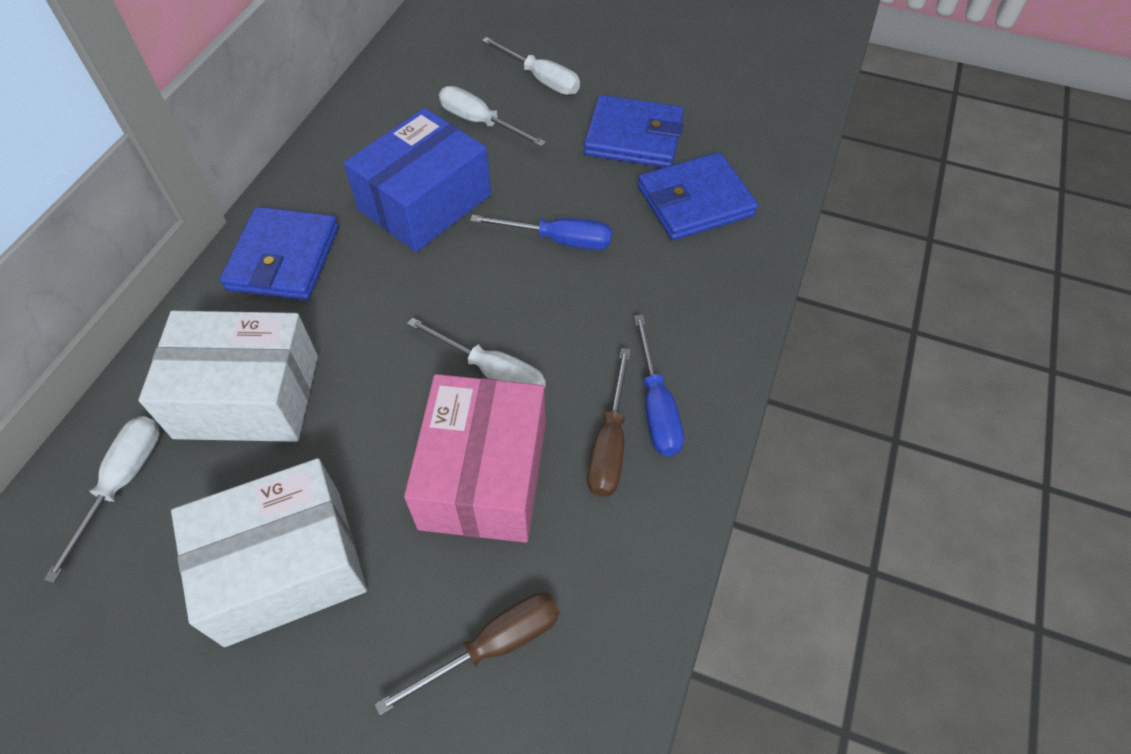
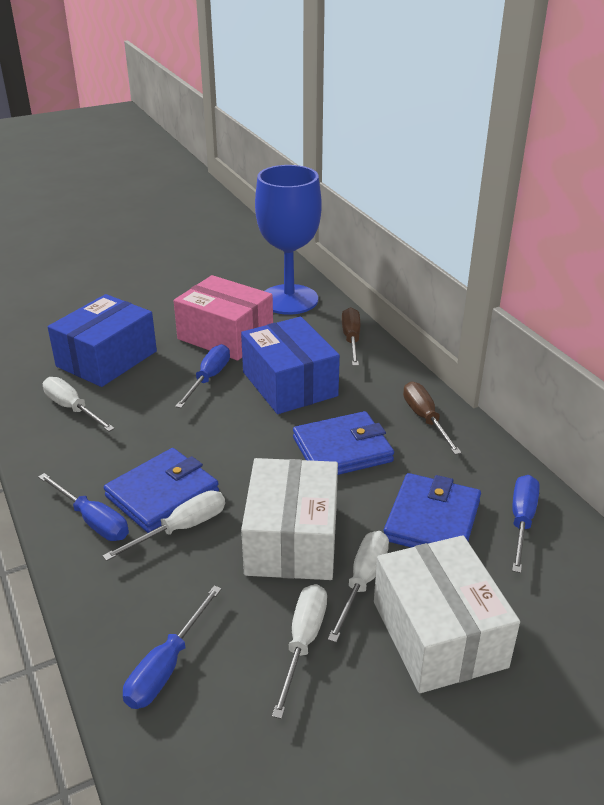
blue box: 1 -> 2
blue goblet: 0 -> 1
blue screwdriver: 2 -> 4

